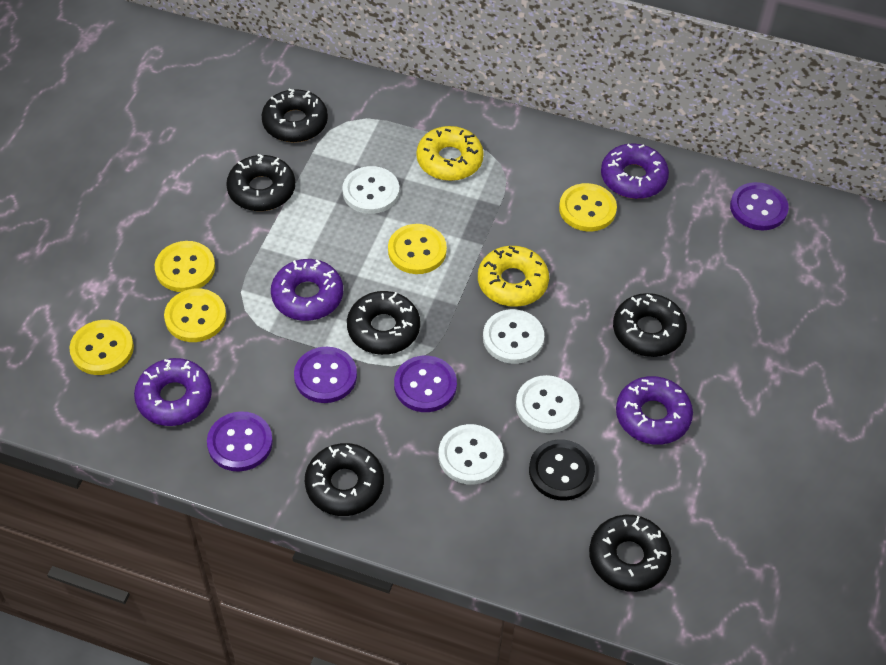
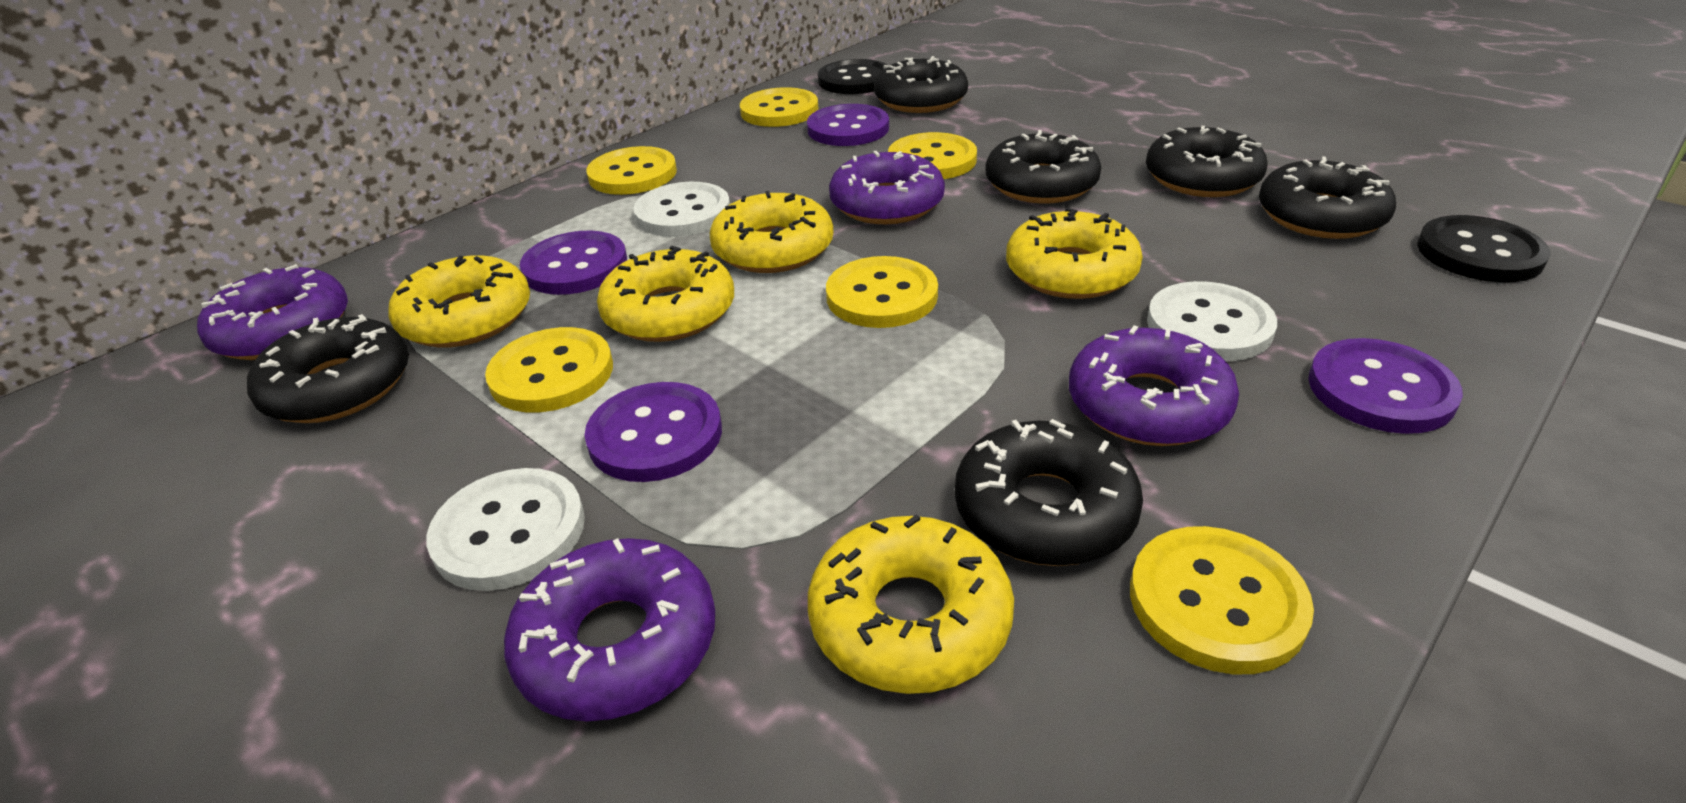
black button: 1 -> 2
white button: 4 -> 3
yellow button: 5 -> 6
yellow donut: 2 -> 5

